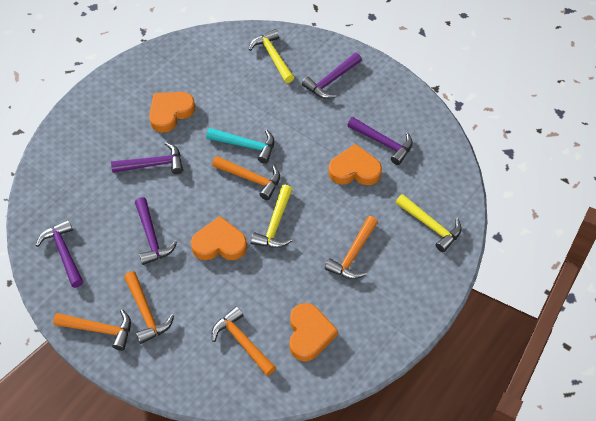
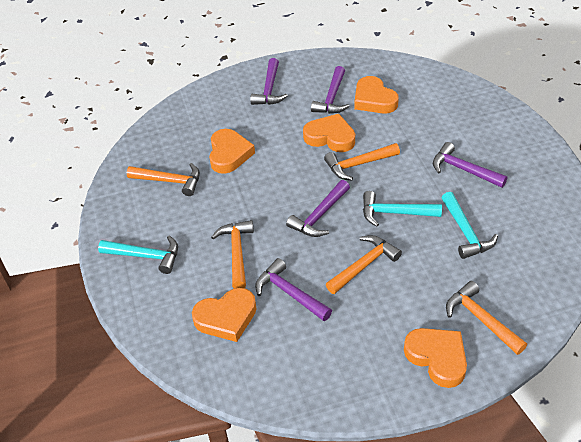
orange heart: 4 -> 5
turquoise hammer: 1 -> 3
yellow hammer: 3 -> 0

